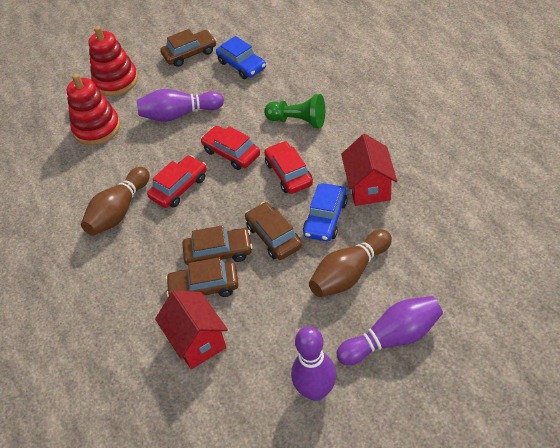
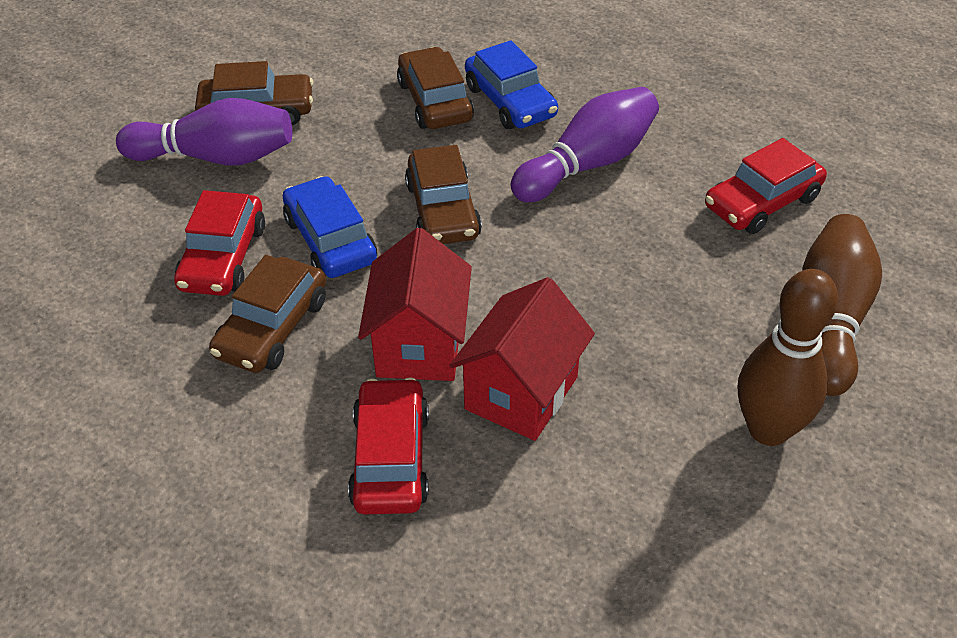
green pawn: 1 -> 0
purple bowling pin: 3 -> 2
red stacking toy: 2 -> 0

